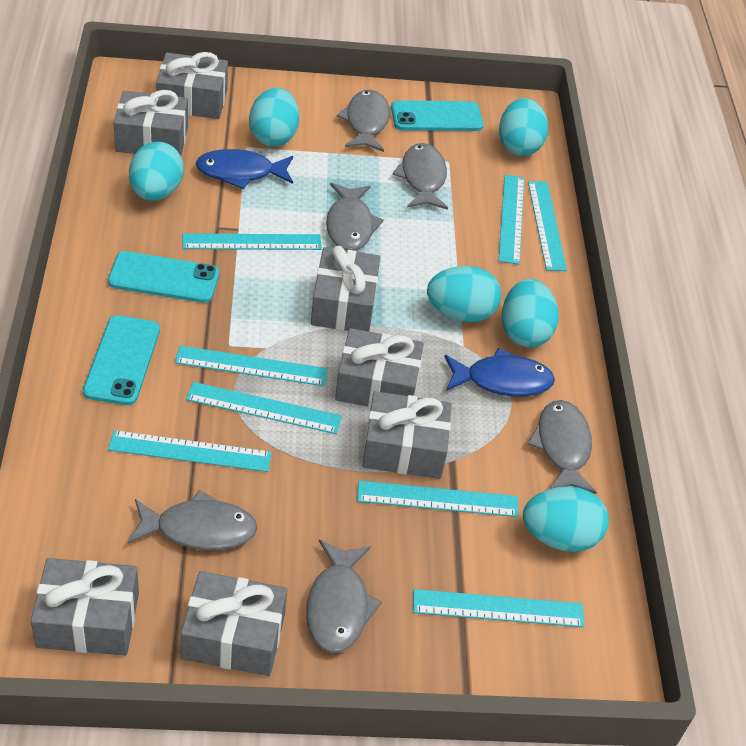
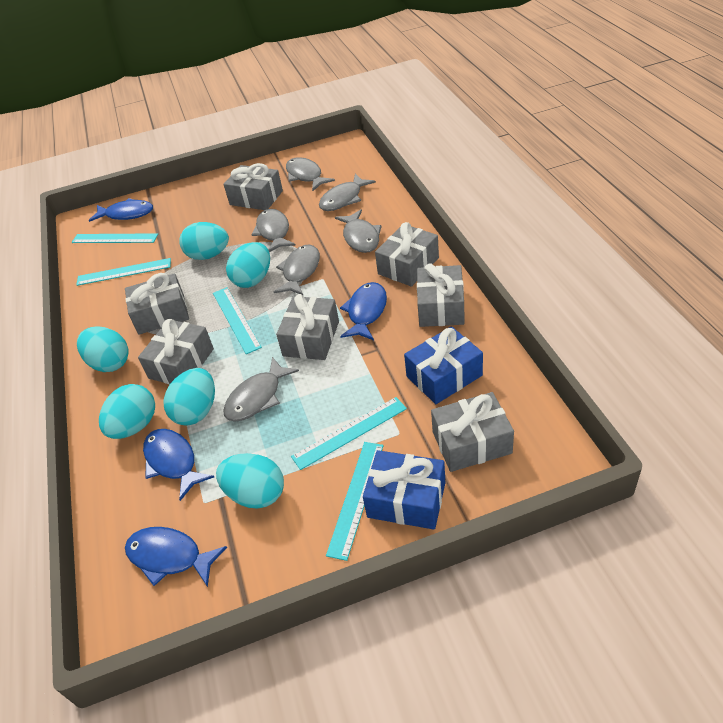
blue fish: 2 -> 4
blue gift: 0 -> 2
turquoise phone: 3 -> 0
turquoise ruler: 8 -> 5

